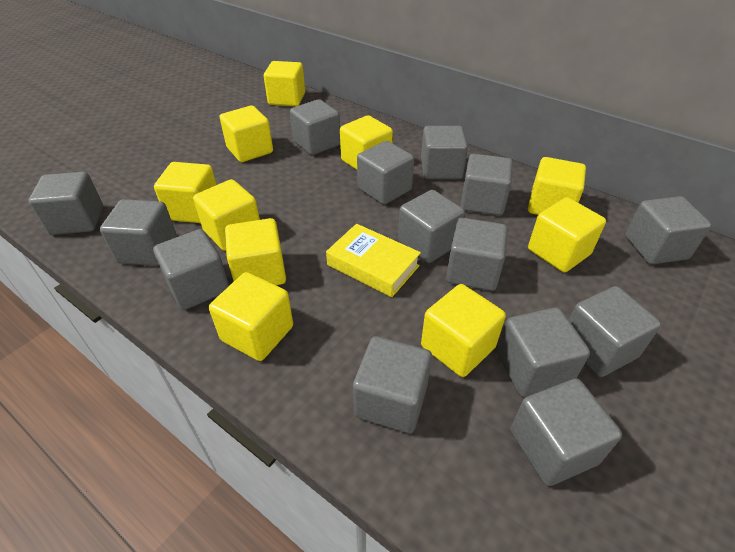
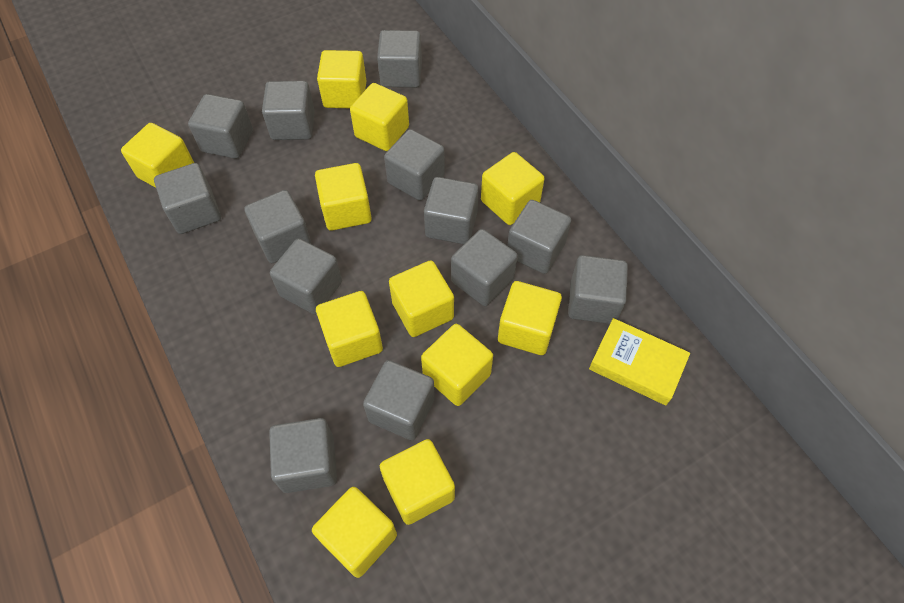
grey cube: 14 -> 13
yellow cube: 10 -> 11

